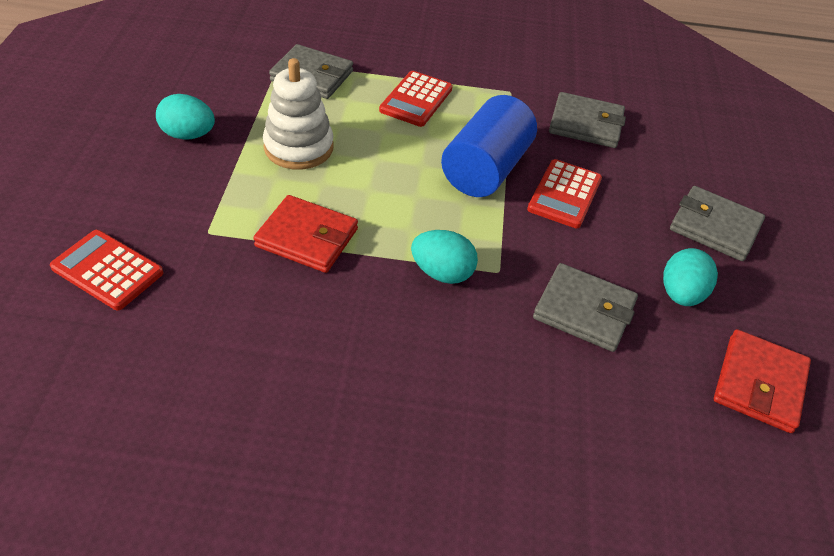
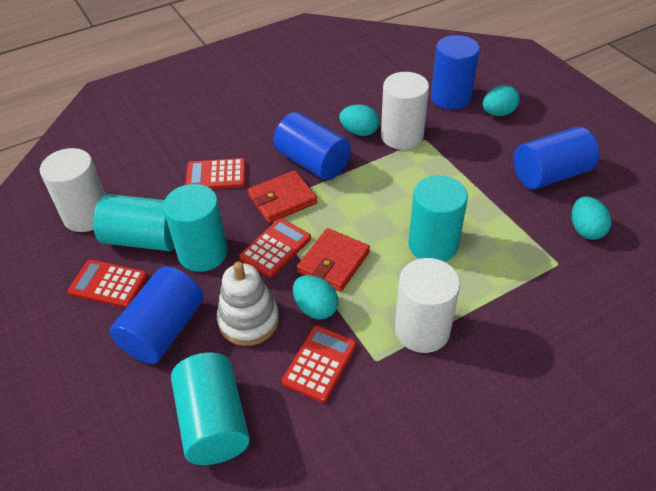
blue cylinder: 1 -> 4
grey wallet: 4 -> 0
red calculator: 3 -> 4
turquoise cylinder: 0 -> 4
turquoise egg: 3 -> 4
white cylinder: 0 -> 3

